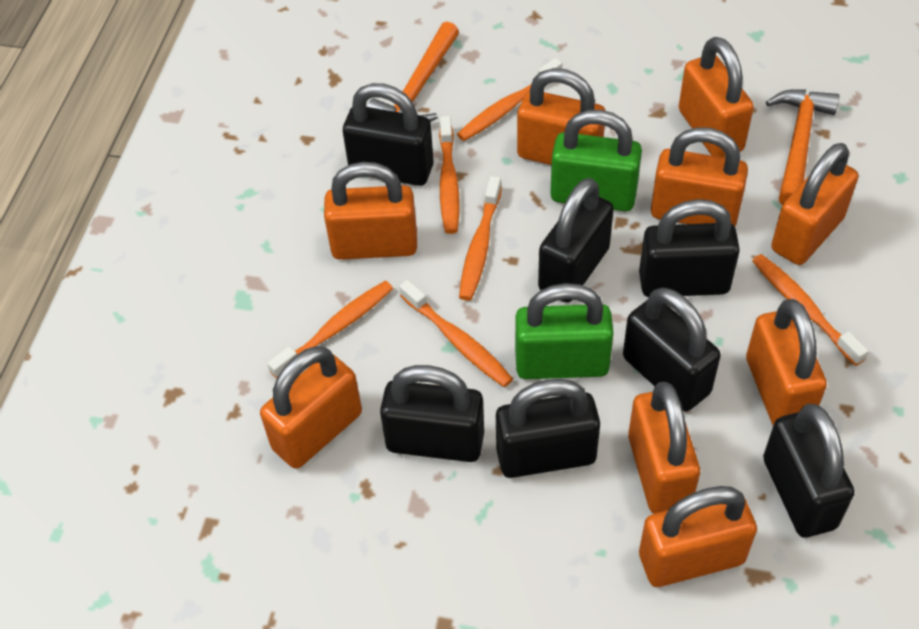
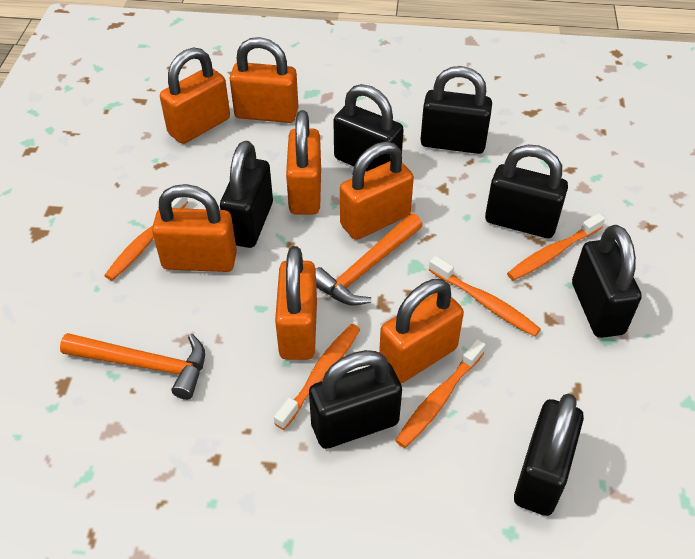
green padlock: 2 -> 0
orange padlock: 9 -> 7
orange toothbrush: 6 -> 5

